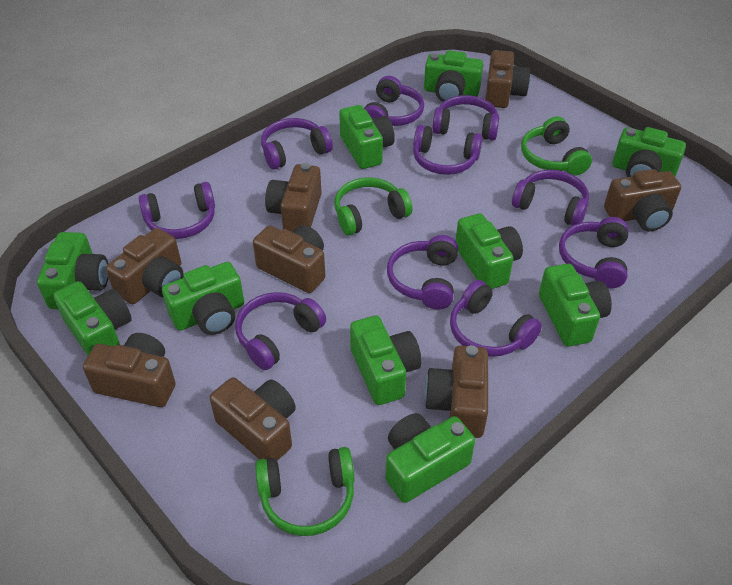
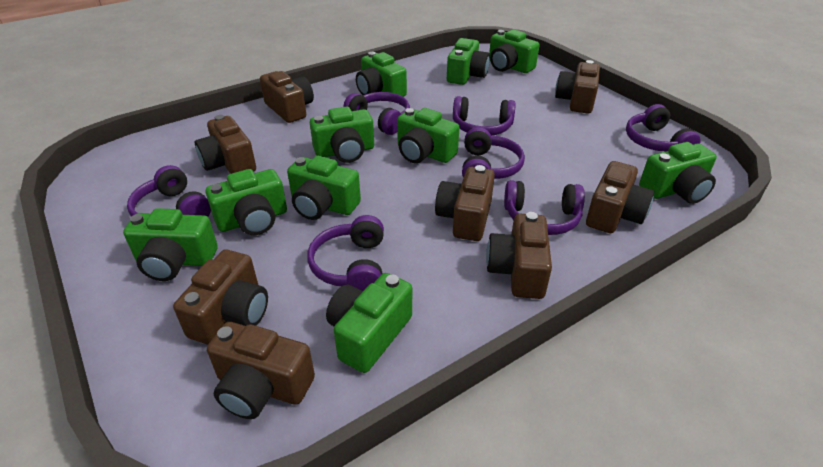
green headphones: 3 -> 0
purple headphones: 10 -> 7

